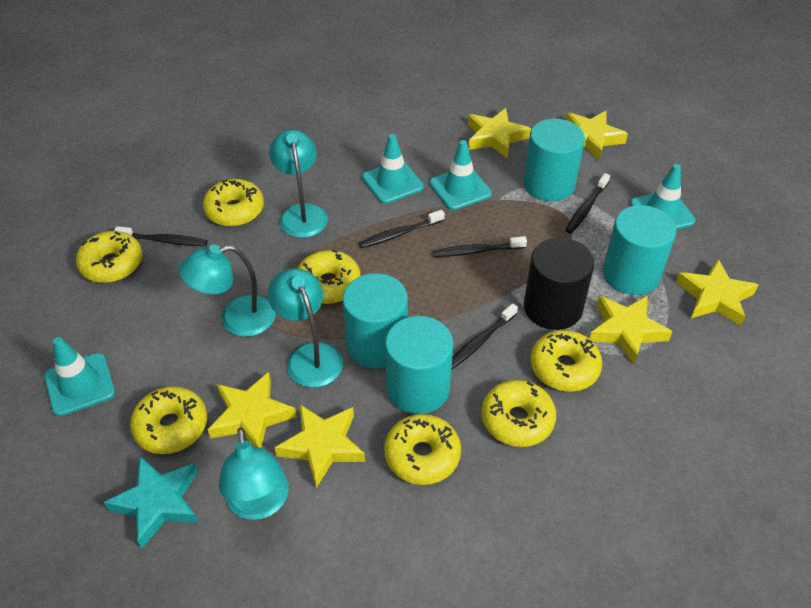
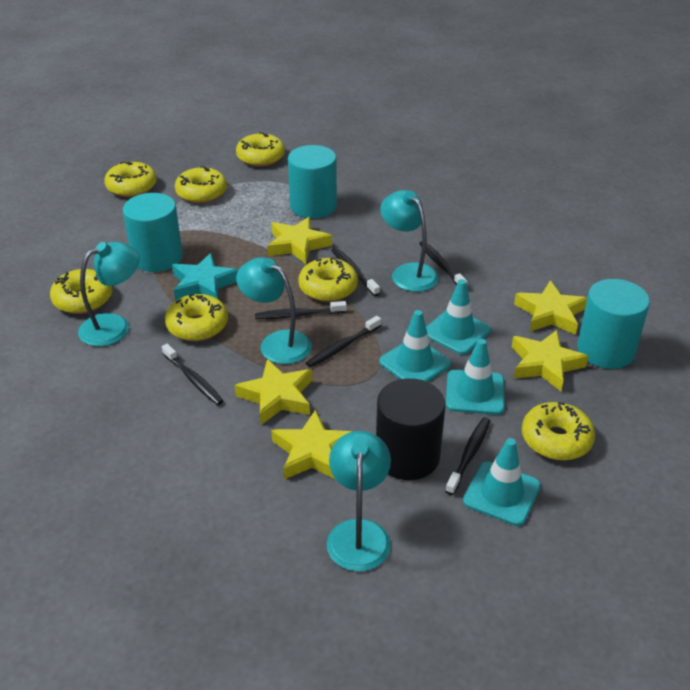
black toothbrush: 5 -> 6
turquoise cylinder: 4 -> 3
yellow star: 6 -> 5

